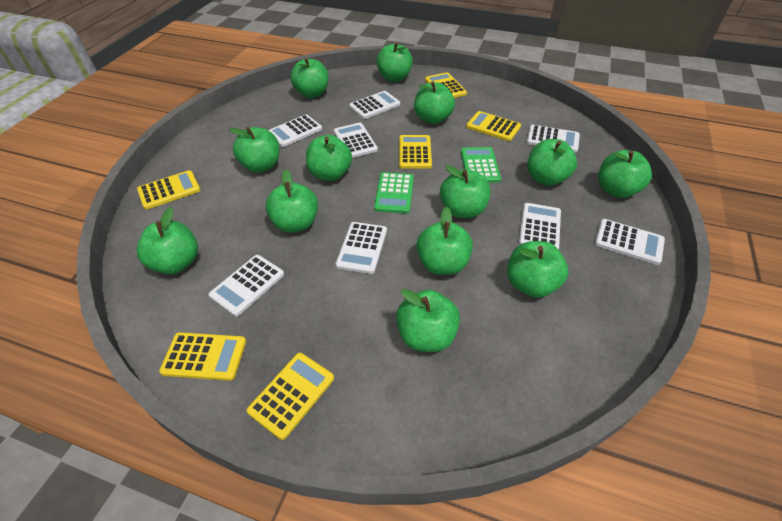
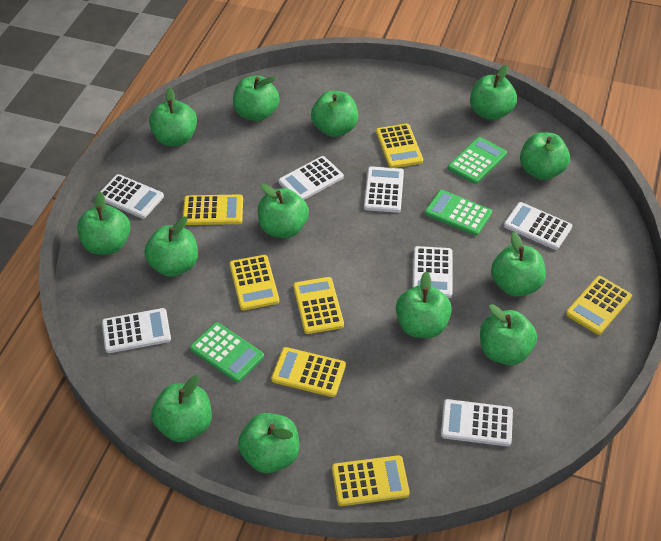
green calculator: 2 -> 3
white calculator: 8 -> 7
yellow calculator: 6 -> 7

